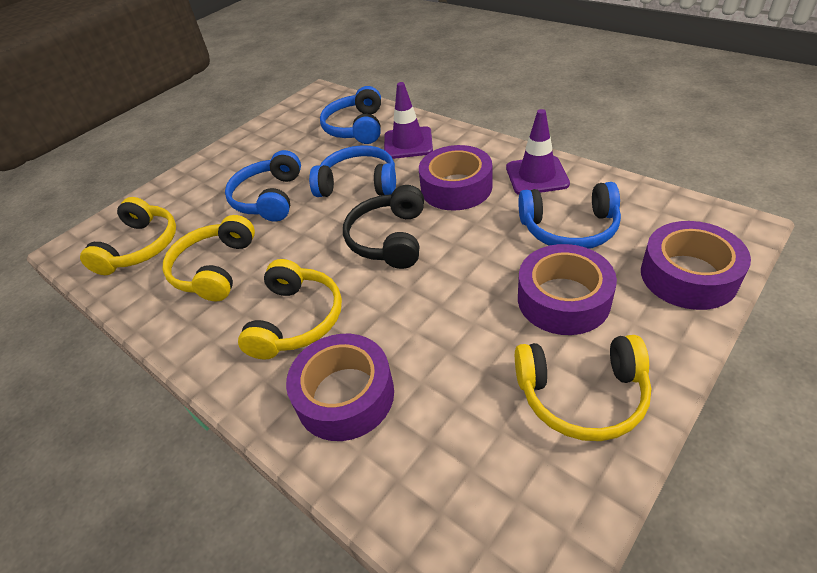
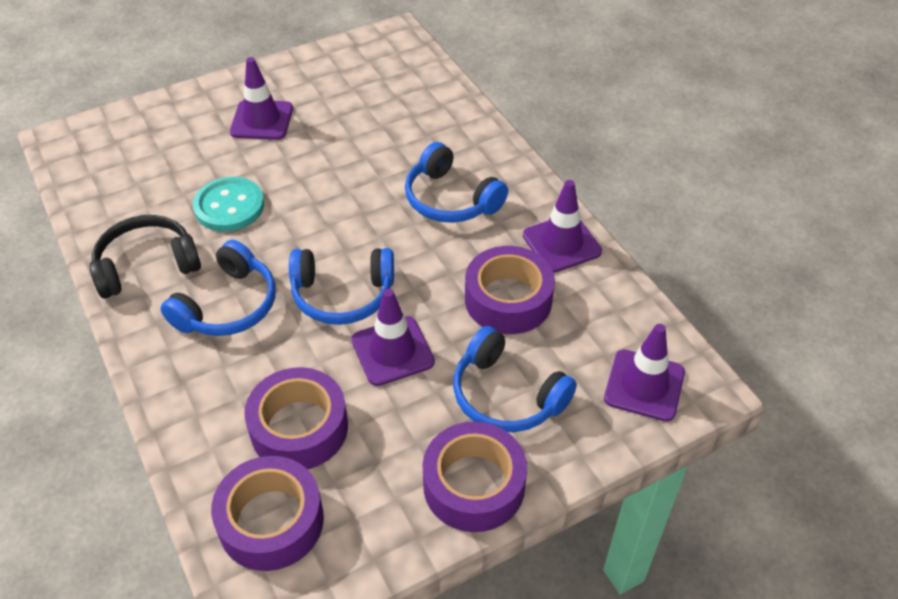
purple traffic cone: 2 -> 4
turquoise button: 0 -> 1
yellow headphones: 4 -> 0

